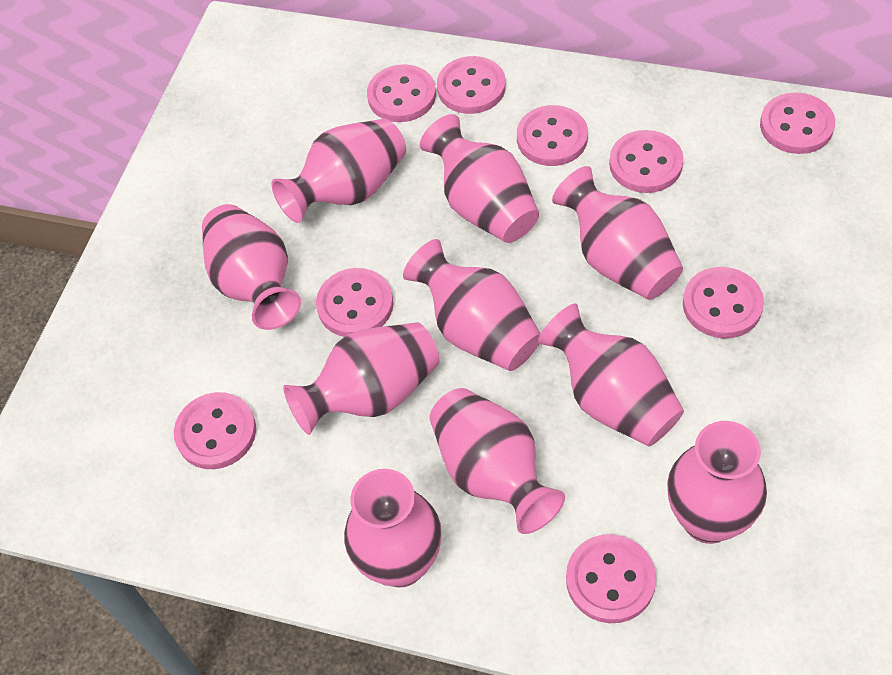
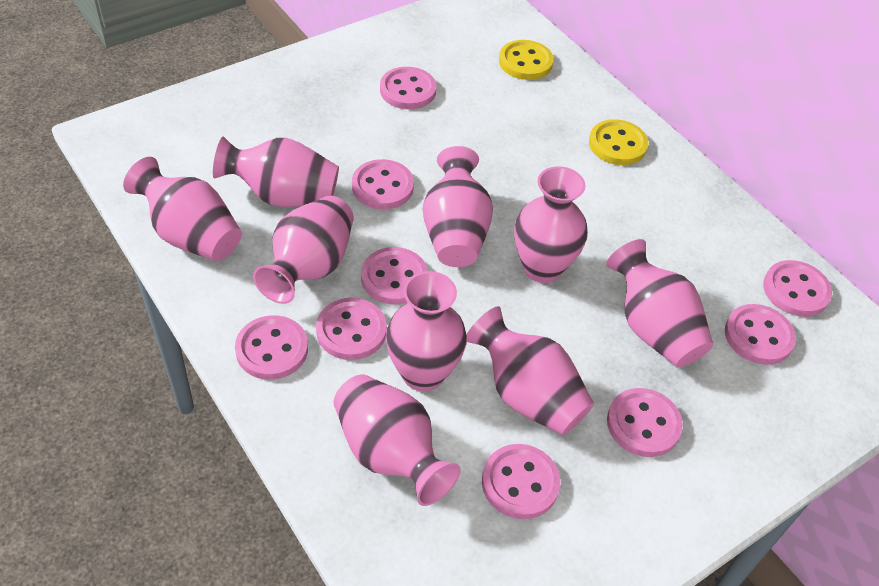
pink vase: 10 -> 9
yellow button: 0 -> 2

